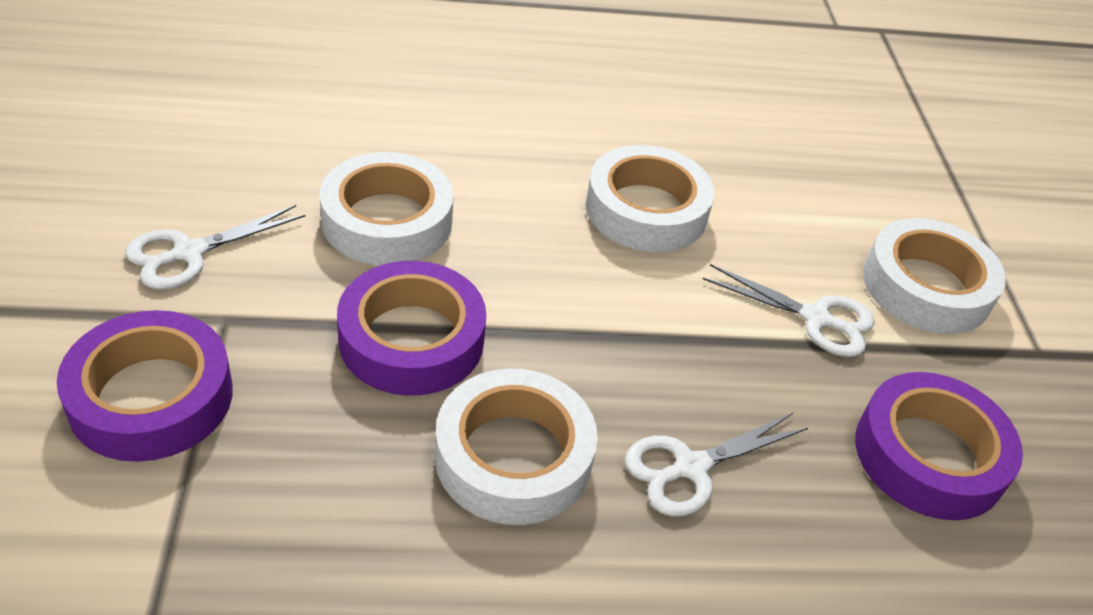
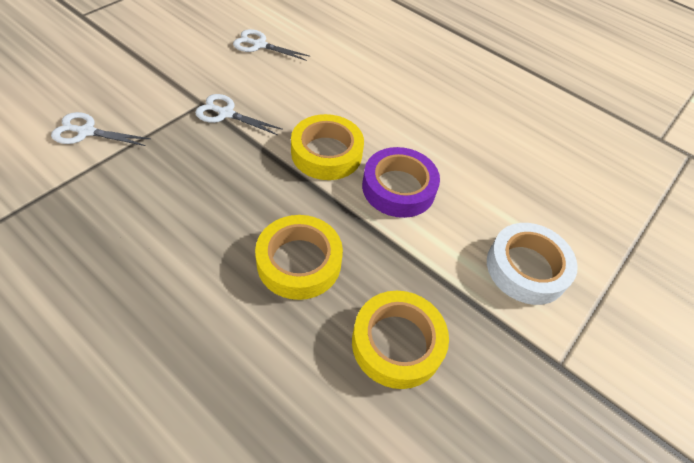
purple tape: 3 -> 1
white tape: 4 -> 1
yellow tape: 0 -> 3

